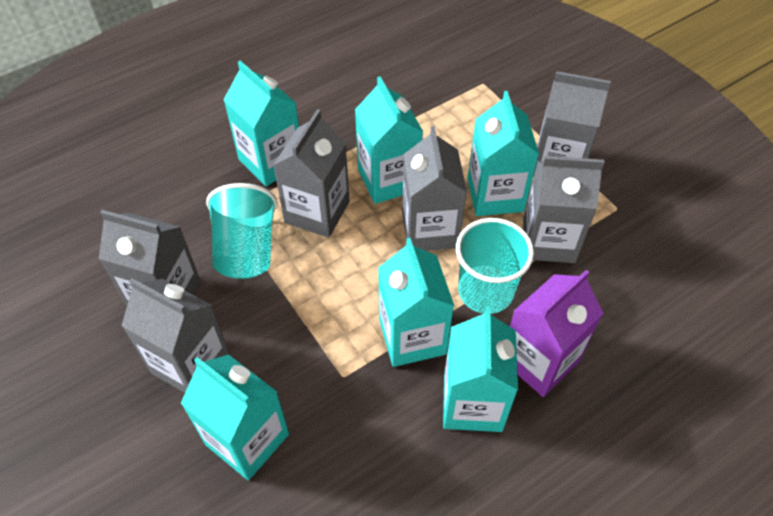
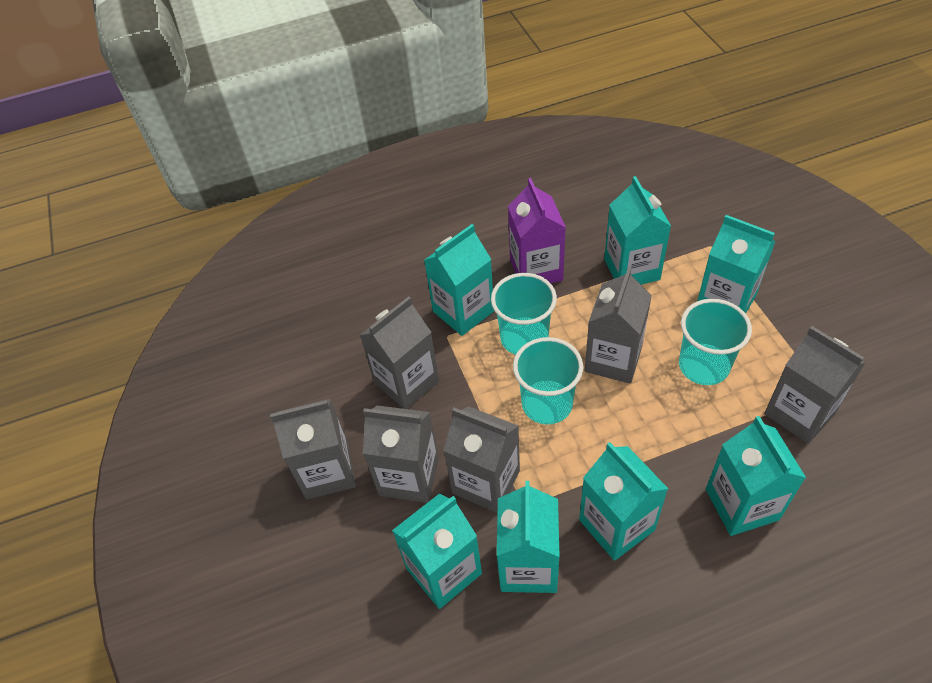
turquoise carton: 6 -> 7
turquoise cup: 2 -> 3

